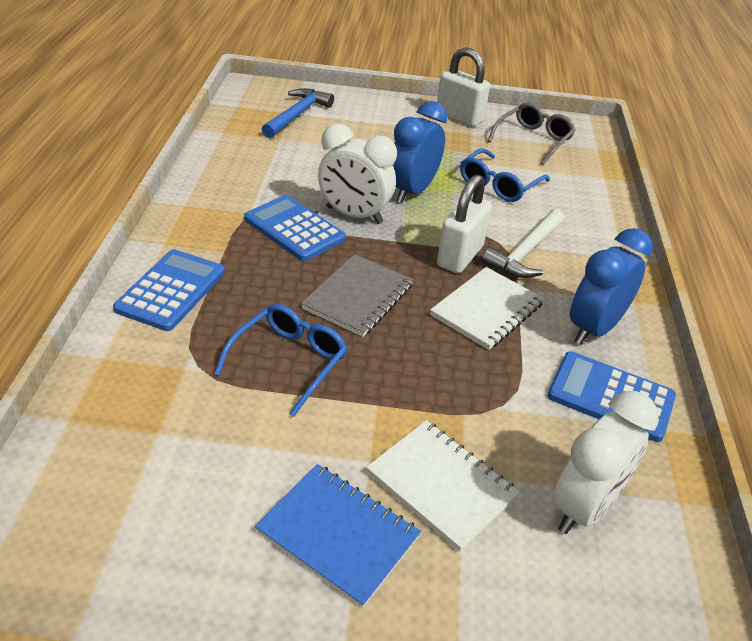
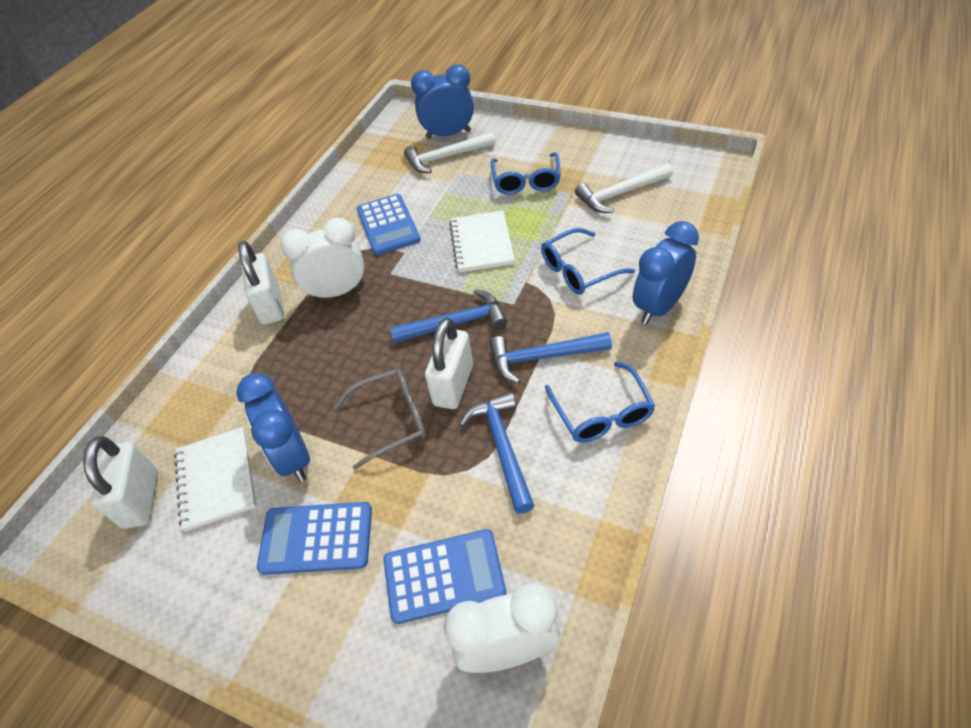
blue clock: 2 -> 3
blue glasses: 2 -> 3
blue hammer: 1 -> 3
blue notebook: 1 -> 0
grey notebook: 1 -> 0
white hammer: 1 -> 2
white padlock: 2 -> 3

